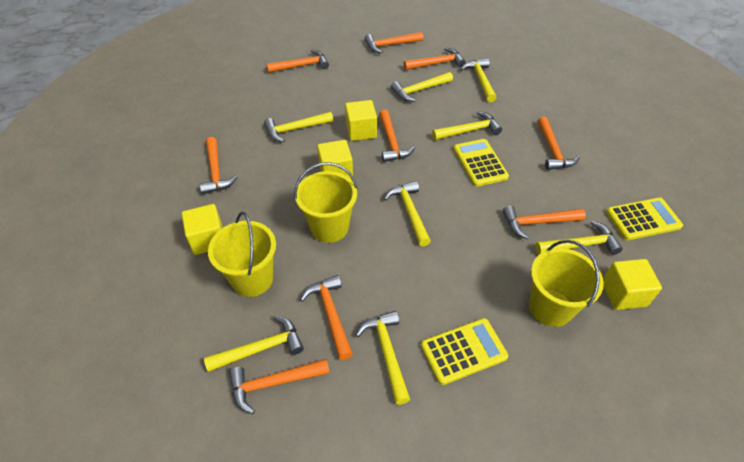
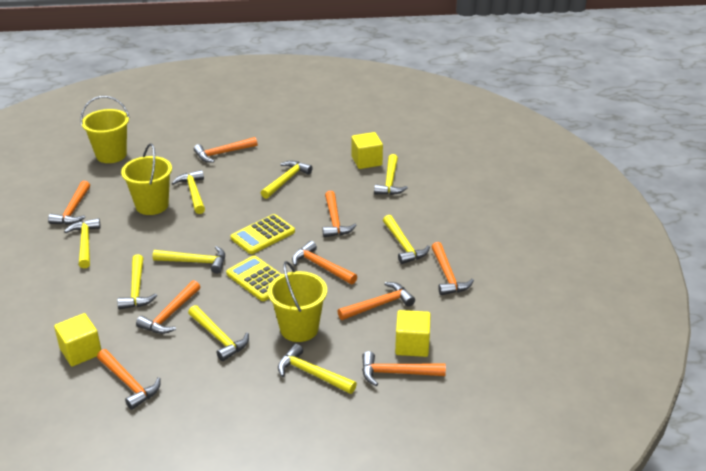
yellow calculator: 3 -> 2
yellow cube: 4 -> 3
yellow hammer: 8 -> 9

